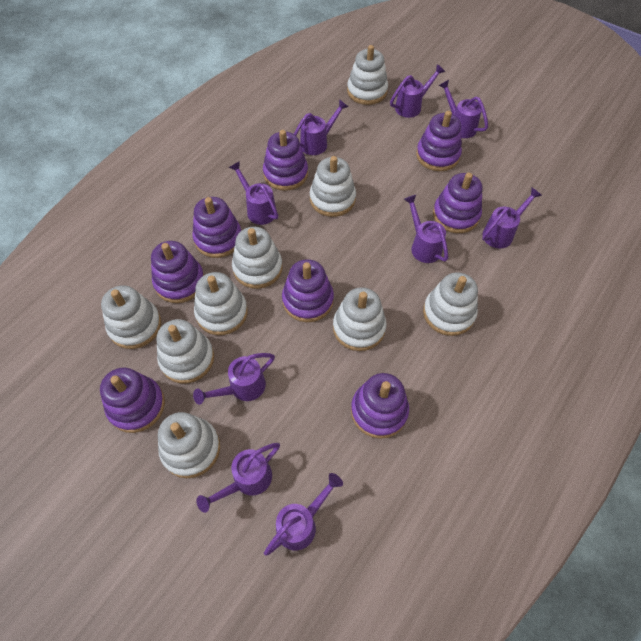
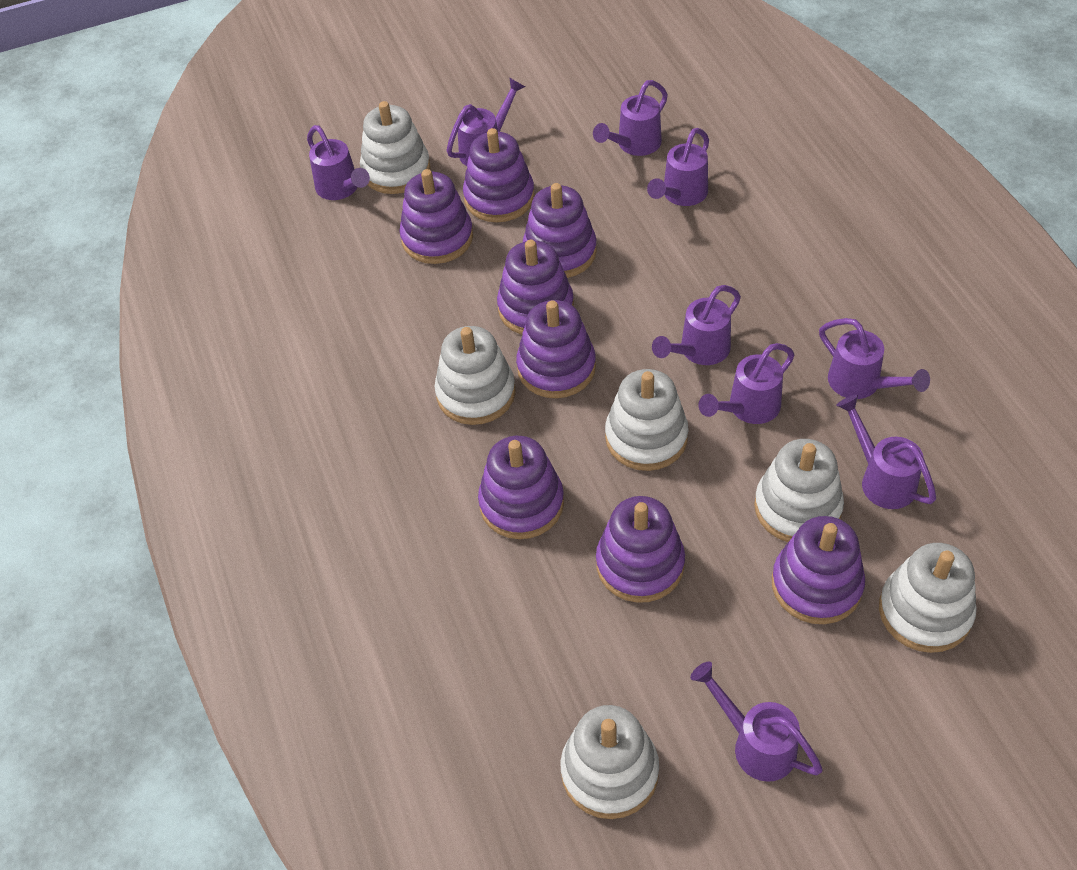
white stacking toy: 9 -> 6

